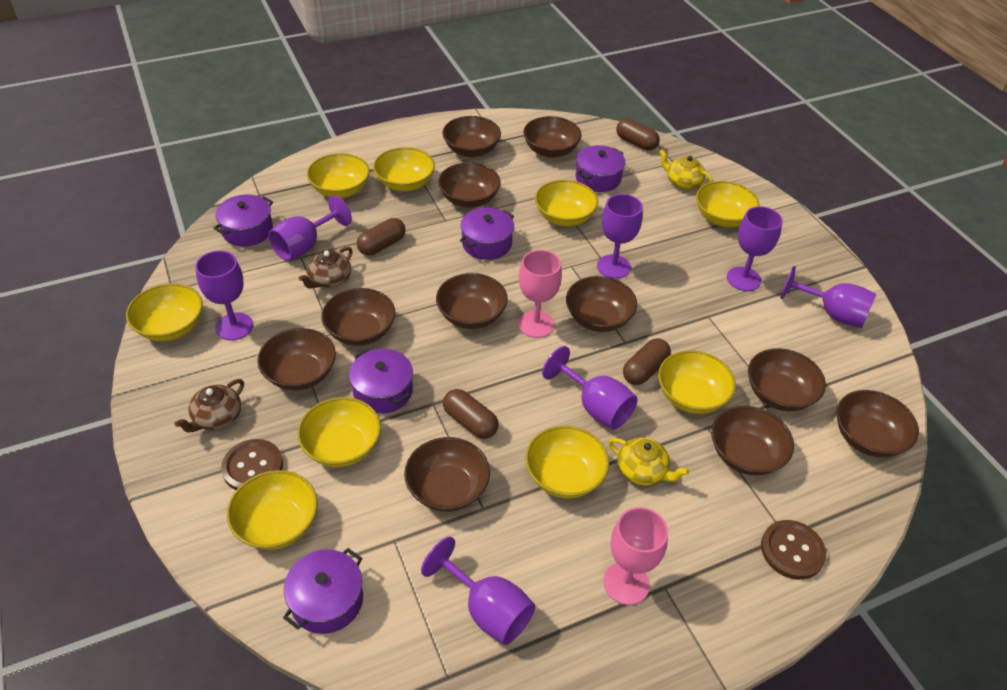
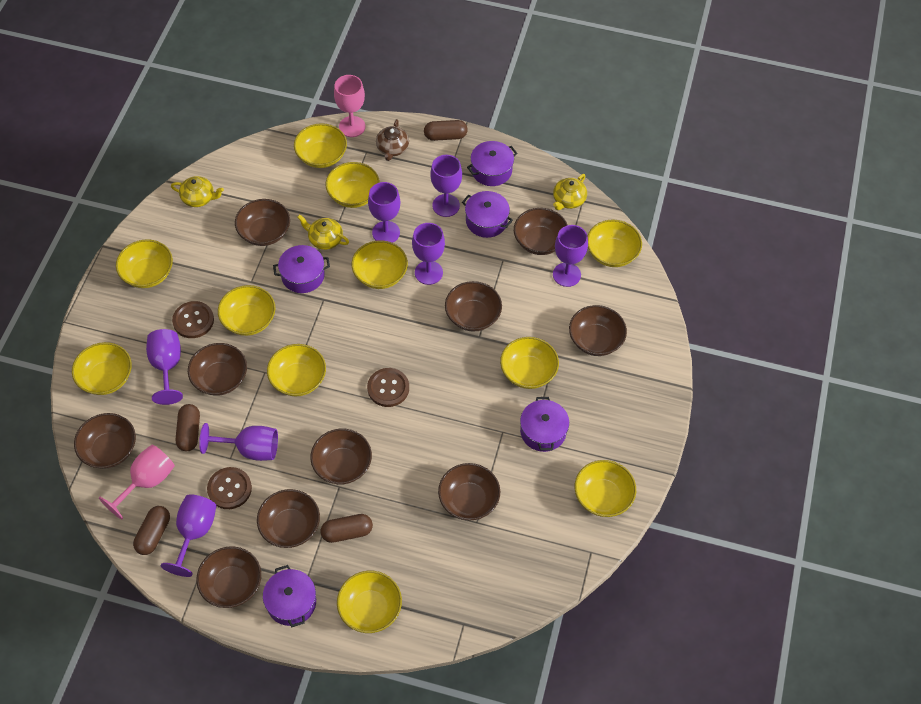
brown bowl: 11 -> 10
brown button: 2 -> 3
brown teapot: 2 -> 1
yellow bowl: 9 -> 11
yellow teapot: 2 -> 3

